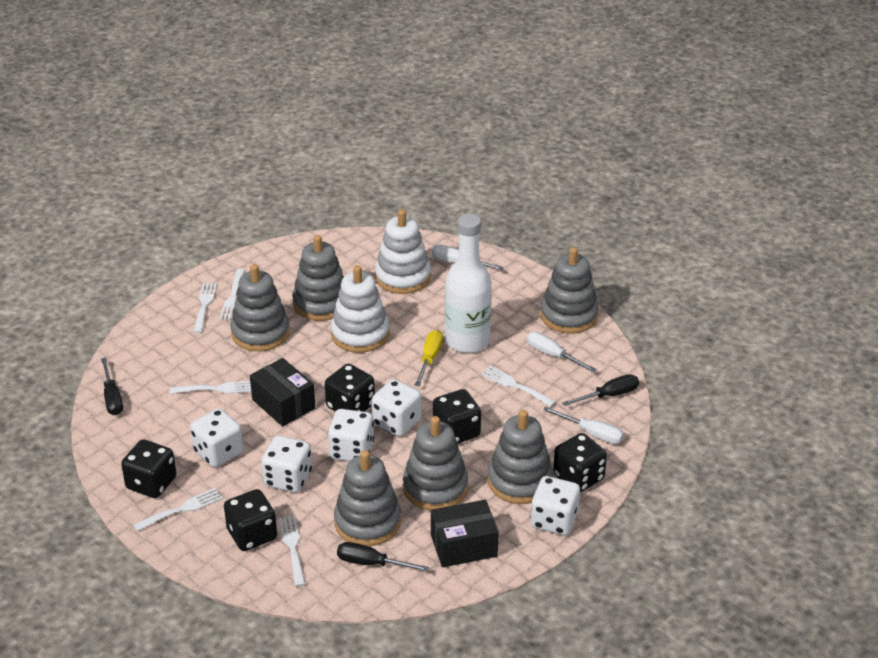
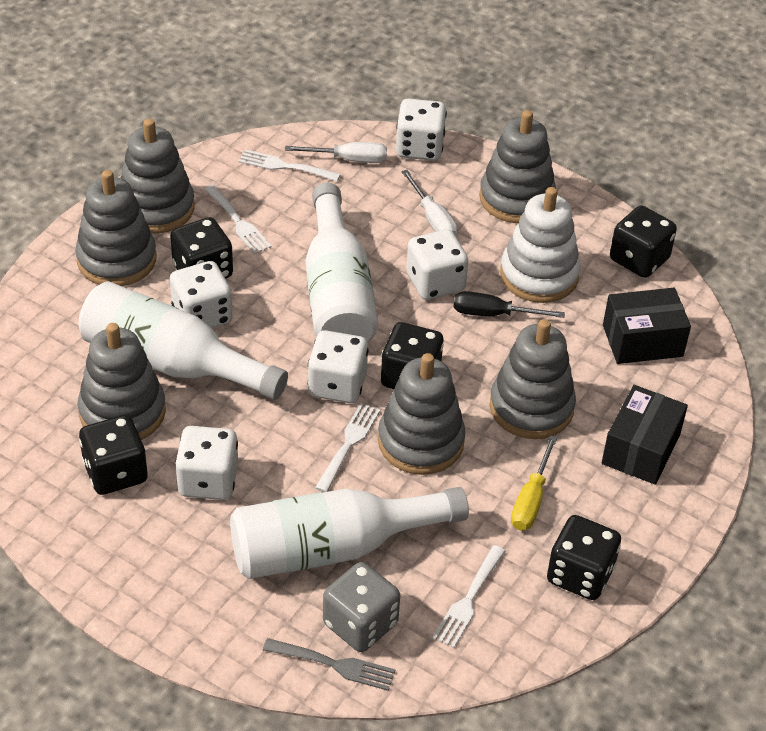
black screwdriver: 3 -> 1
grey dice: 0 -> 1
grey fork: 0 -> 1
white bottle: 1 -> 3
white fork: 6 -> 4
white screwdriver: 3 -> 2
white stacking toy: 2 -> 1

